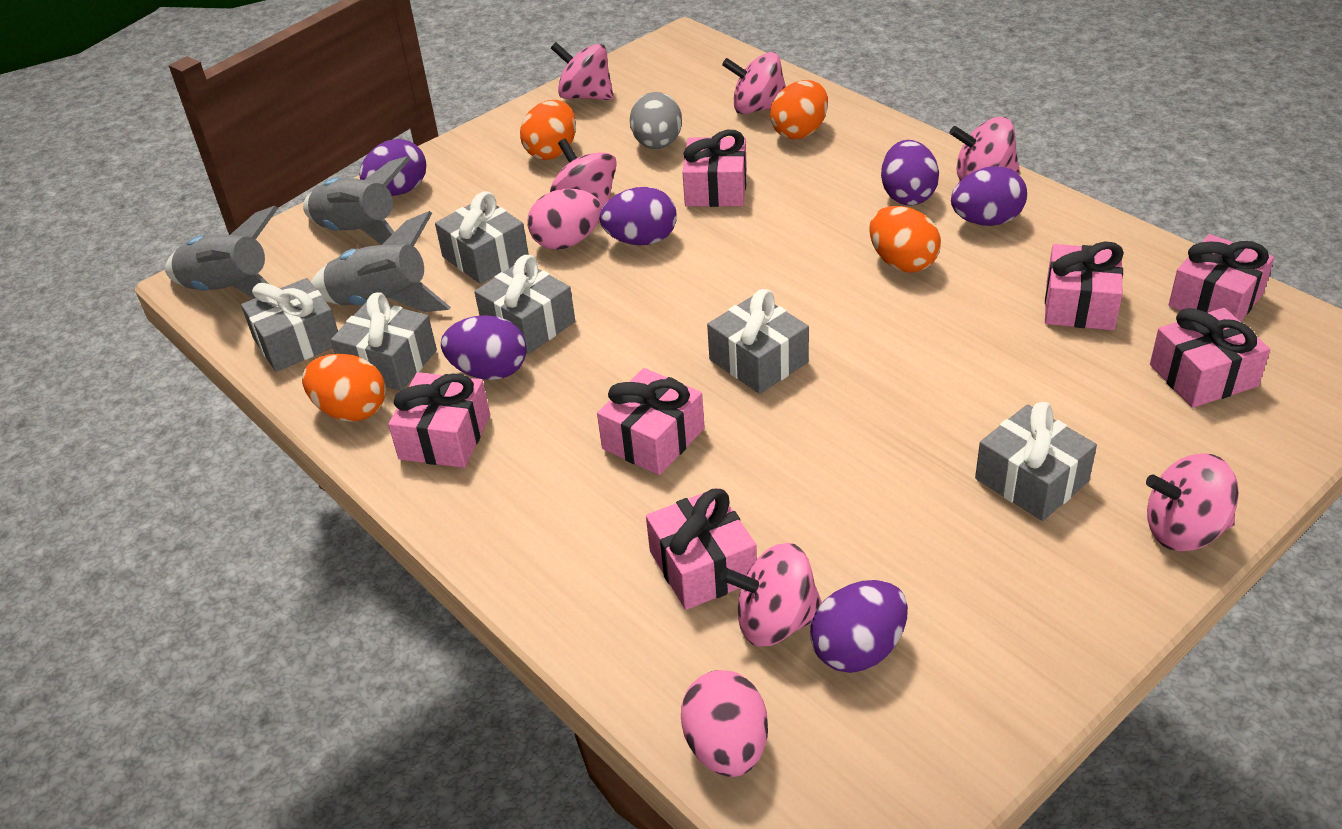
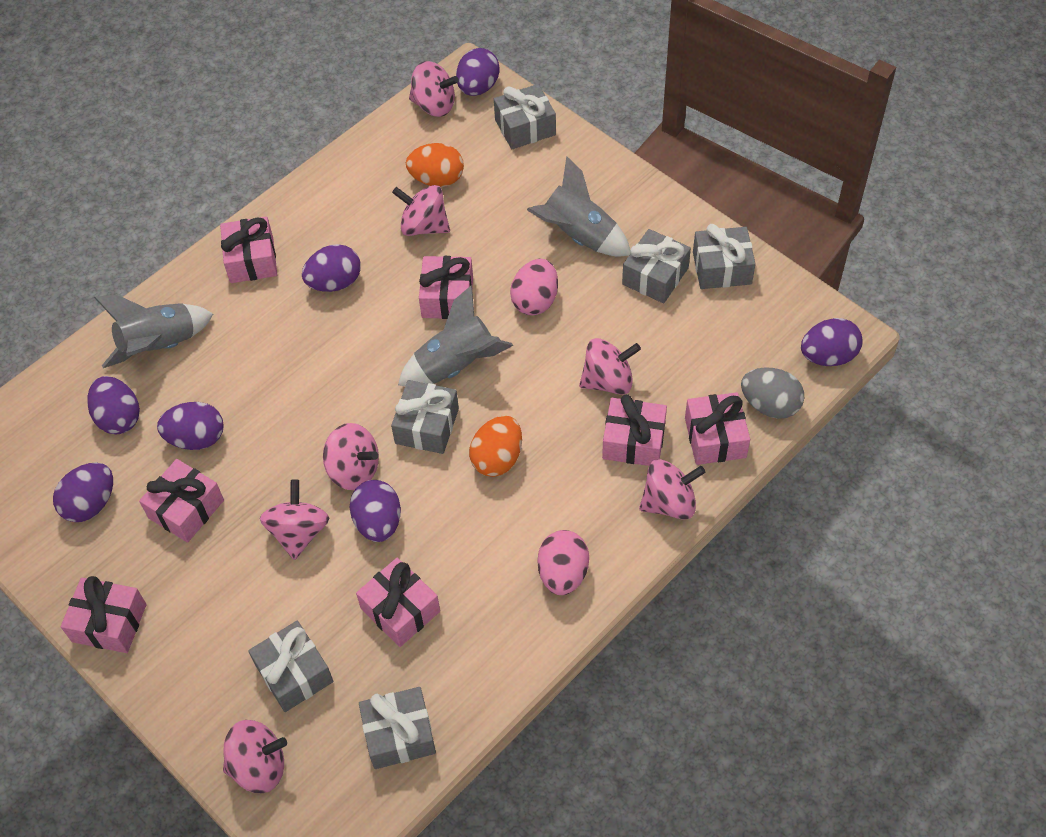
orange egg: 4 -> 2
pink spinning top: 6 -> 7
purple egg: 6 -> 7

